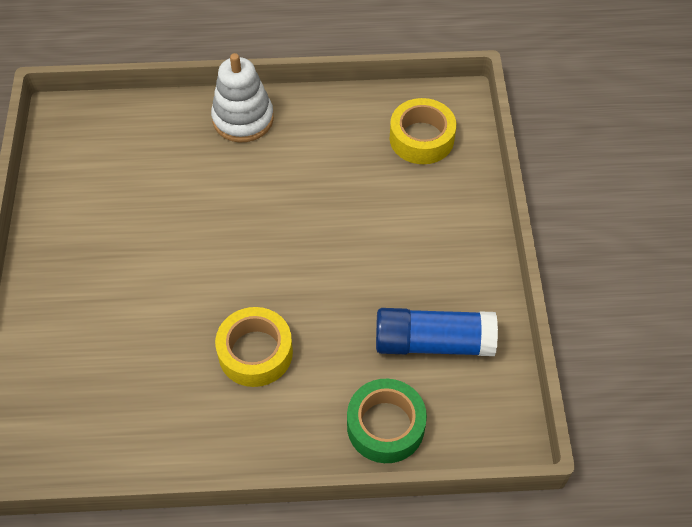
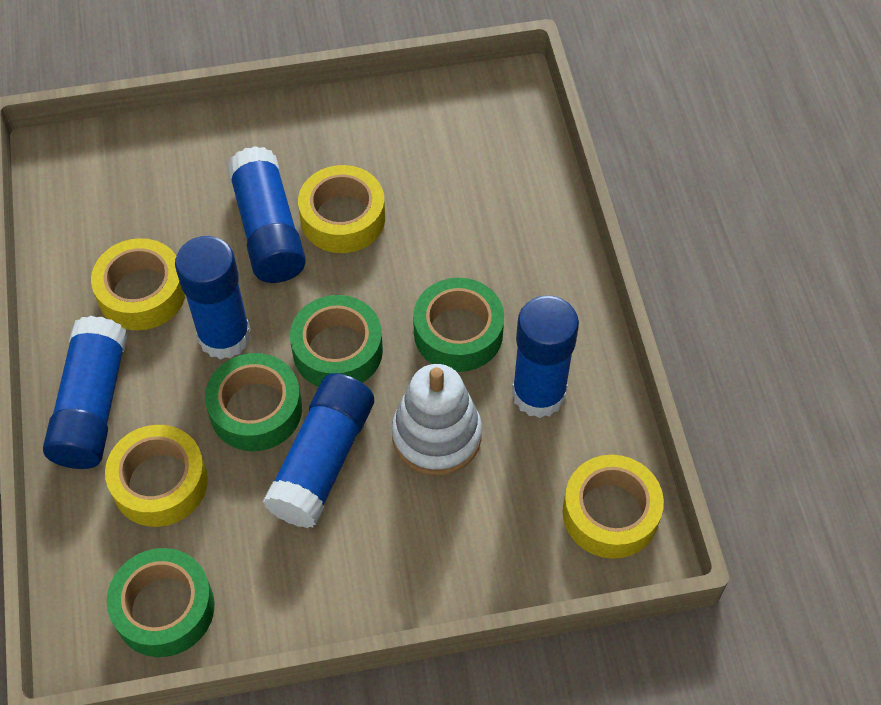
blue glue stick: 1 -> 5
green tape: 1 -> 4
yellow tape: 2 -> 4

